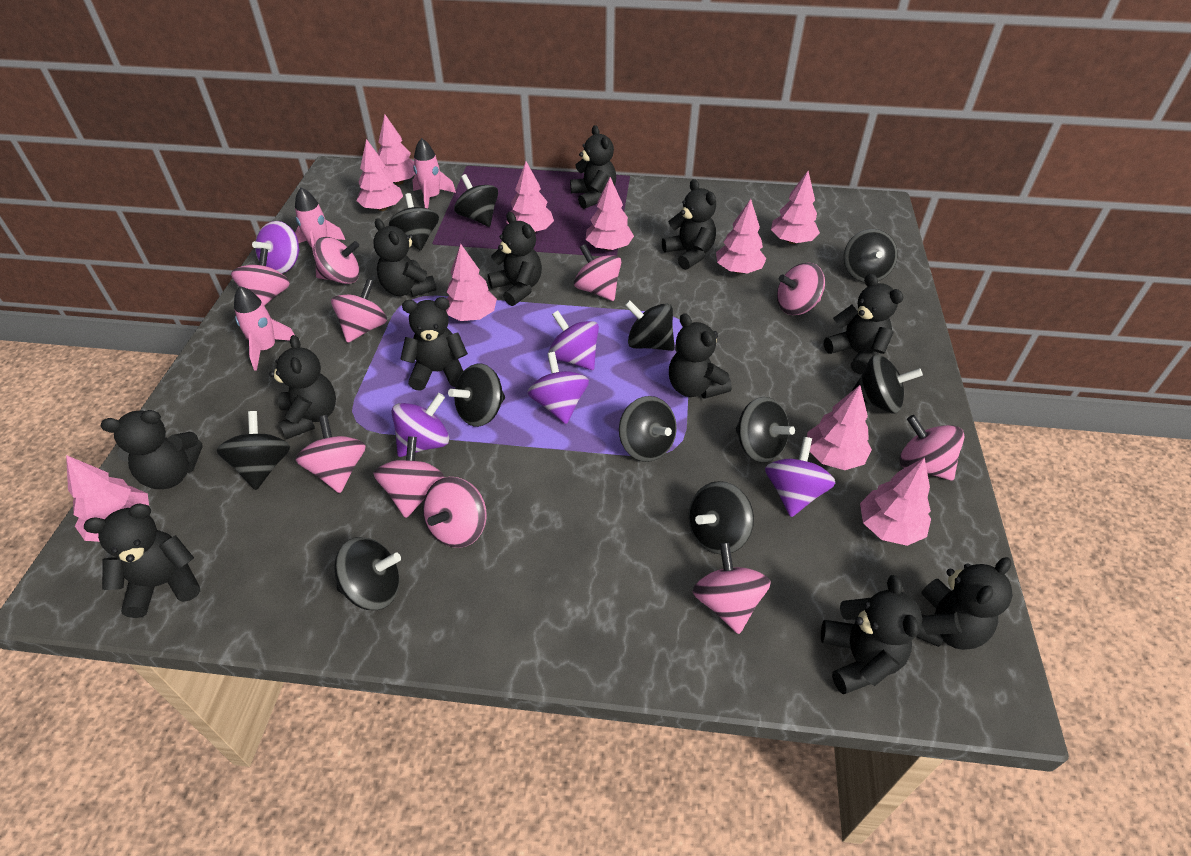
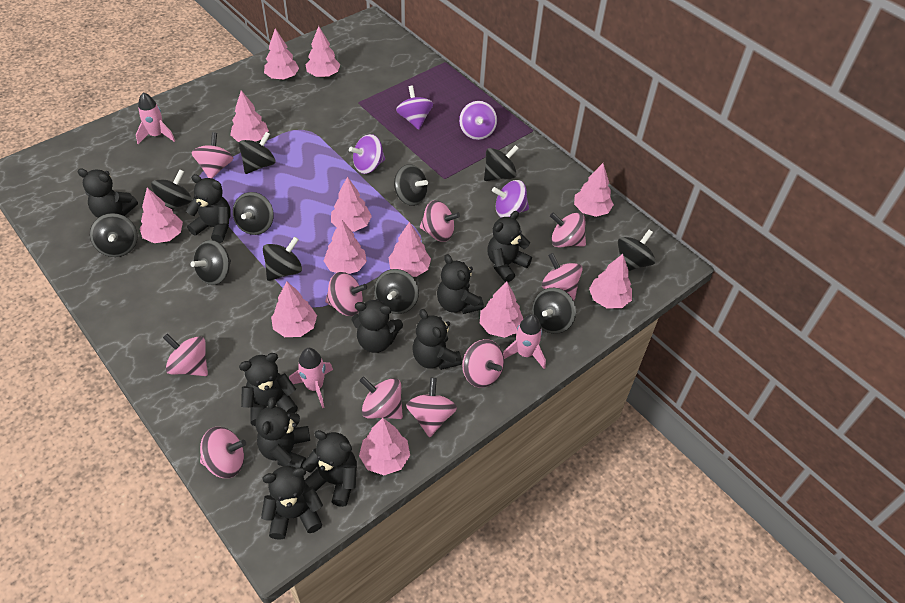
black teddy bear: 12 -> 10
pink tree: 10 -> 12
purple spinning top: 5 -> 4

